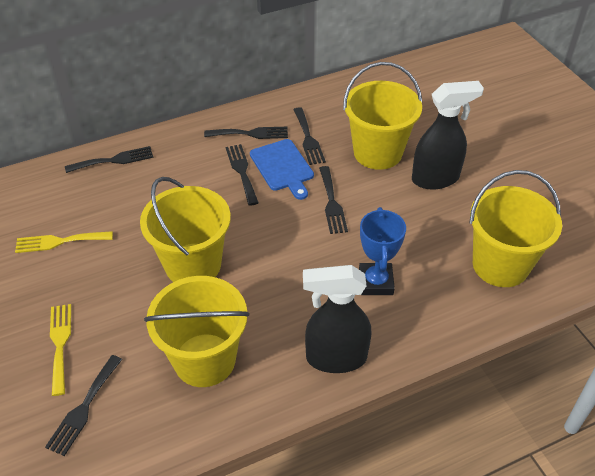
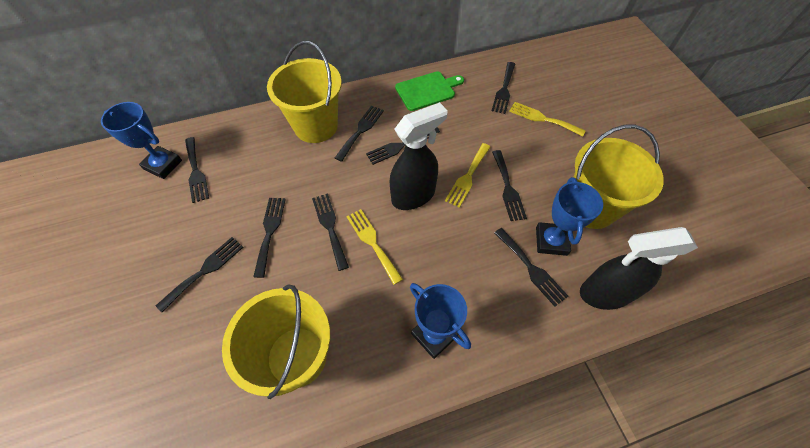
black fork: 6 -> 9
blue cutting board: 1 -> 0
blue trophy: 1 -> 3
green cutting board: 0 -> 1
yellow bucket: 4 -> 3
yellow fork: 2 -> 3

